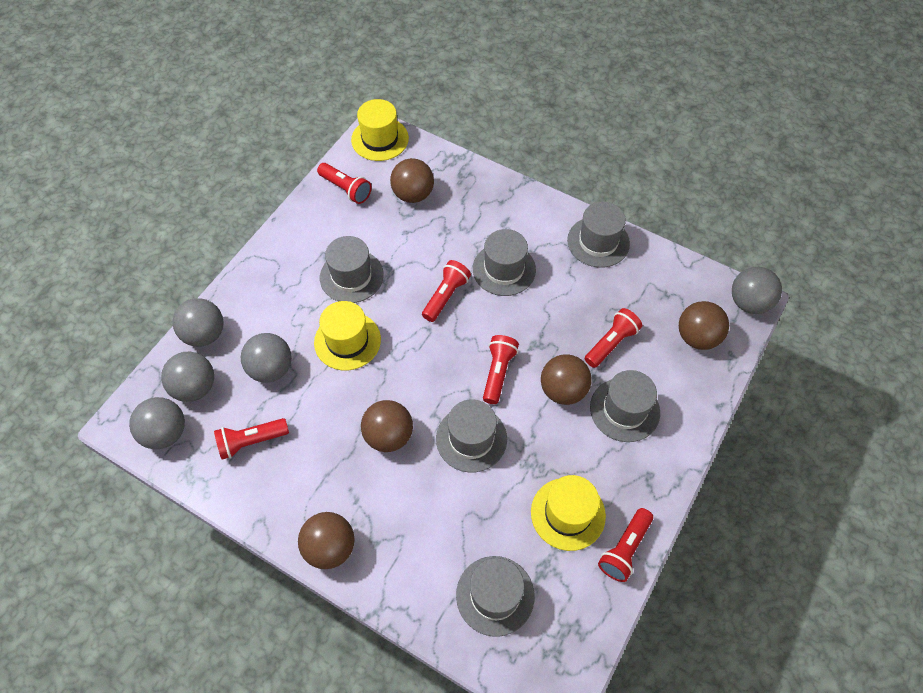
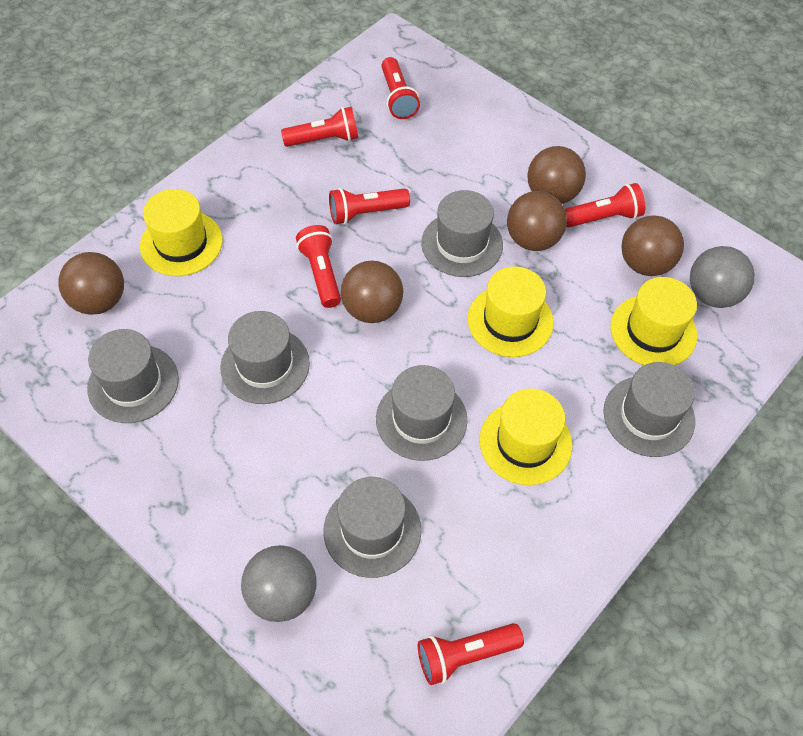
grey ball: 5 -> 2
yellow hat: 3 -> 4

